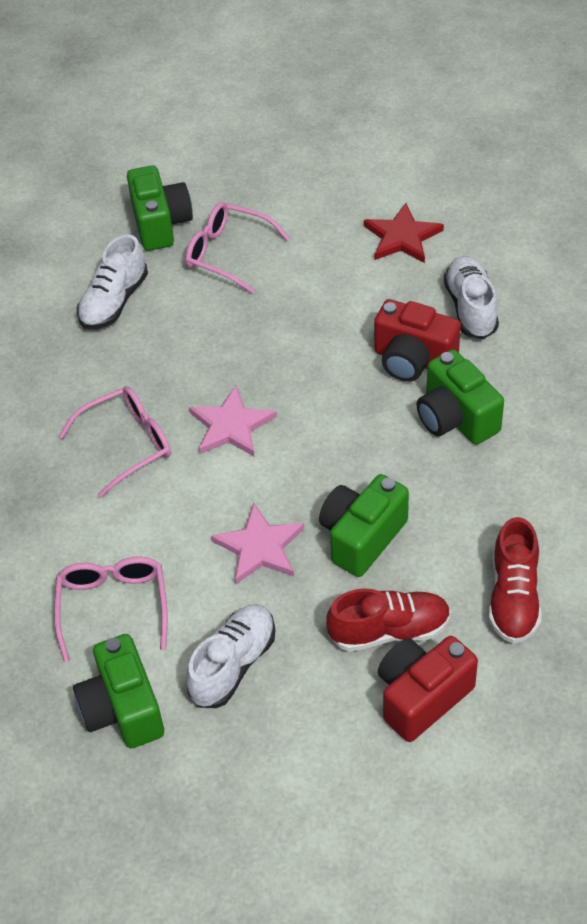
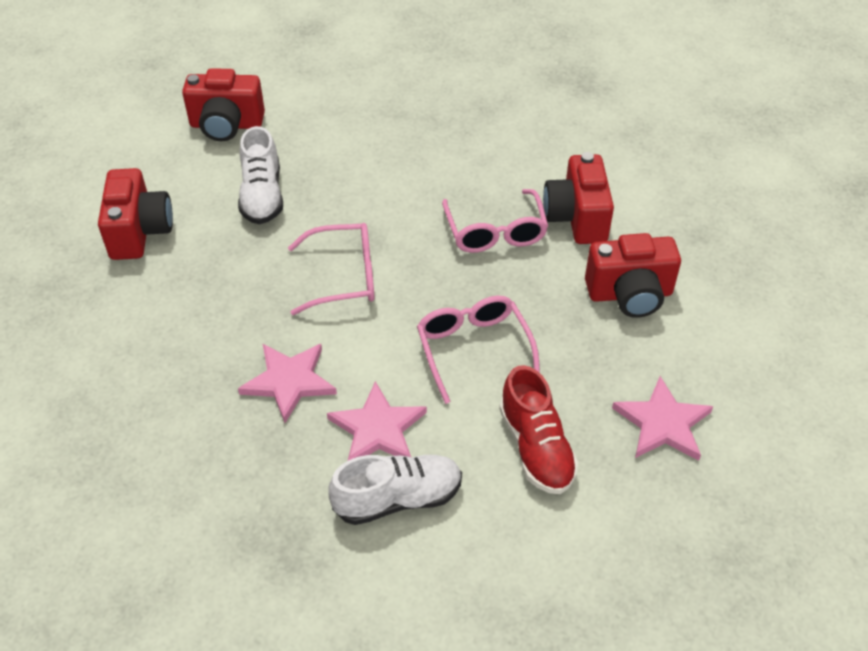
green camera: 4 -> 0
pink star: 2 -> 3
red camera: 2 -> 4
red shoe: 2 -> 1
red star: 1 -> 0
white shoe: 3 -> 2

